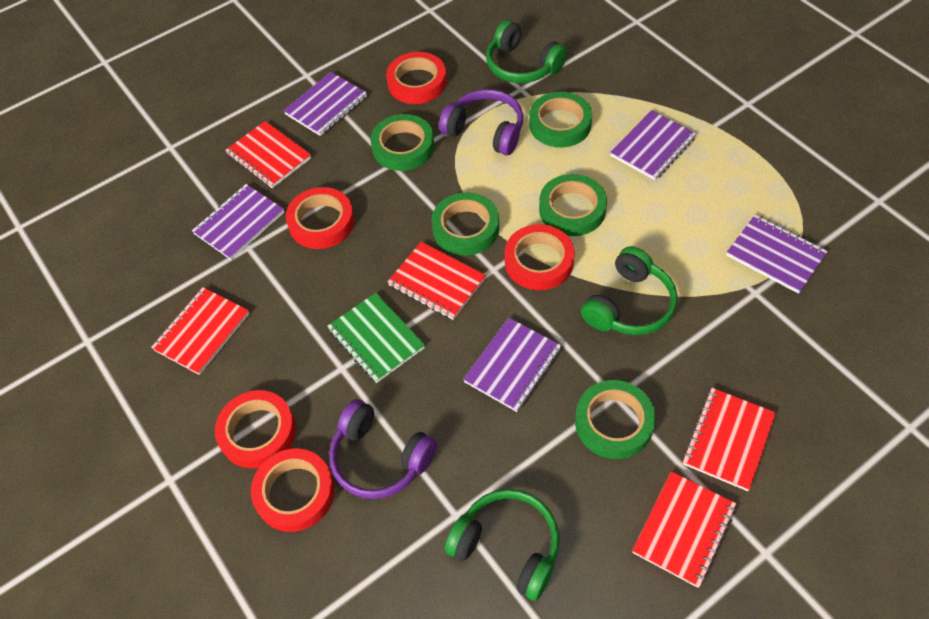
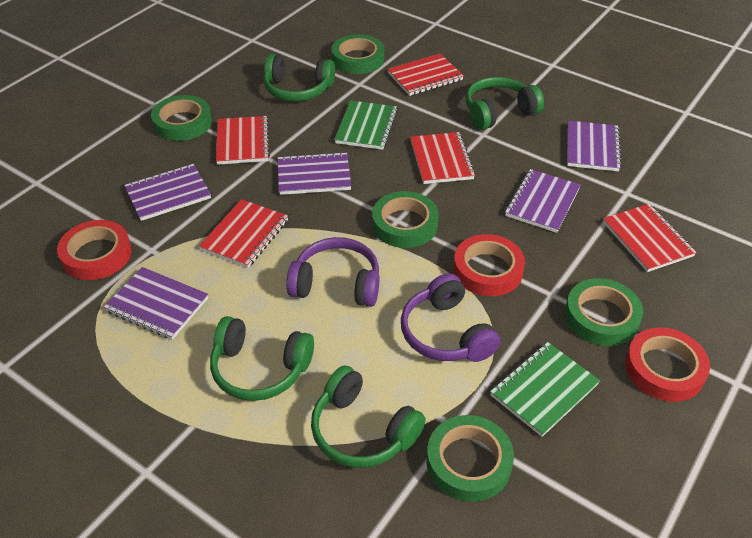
green headphones: 3 -> 4
green notebook: 1 -> 2
red tape: 5 -> 3

